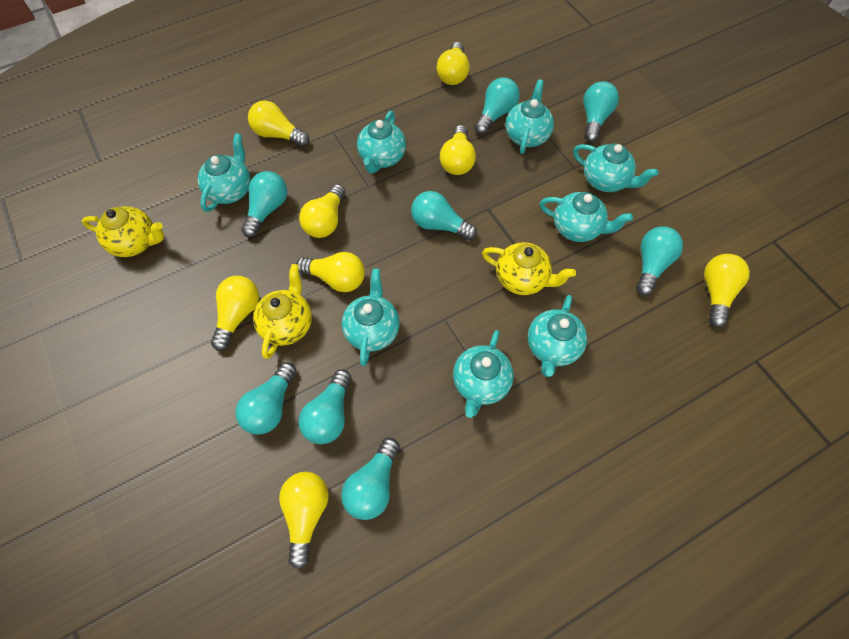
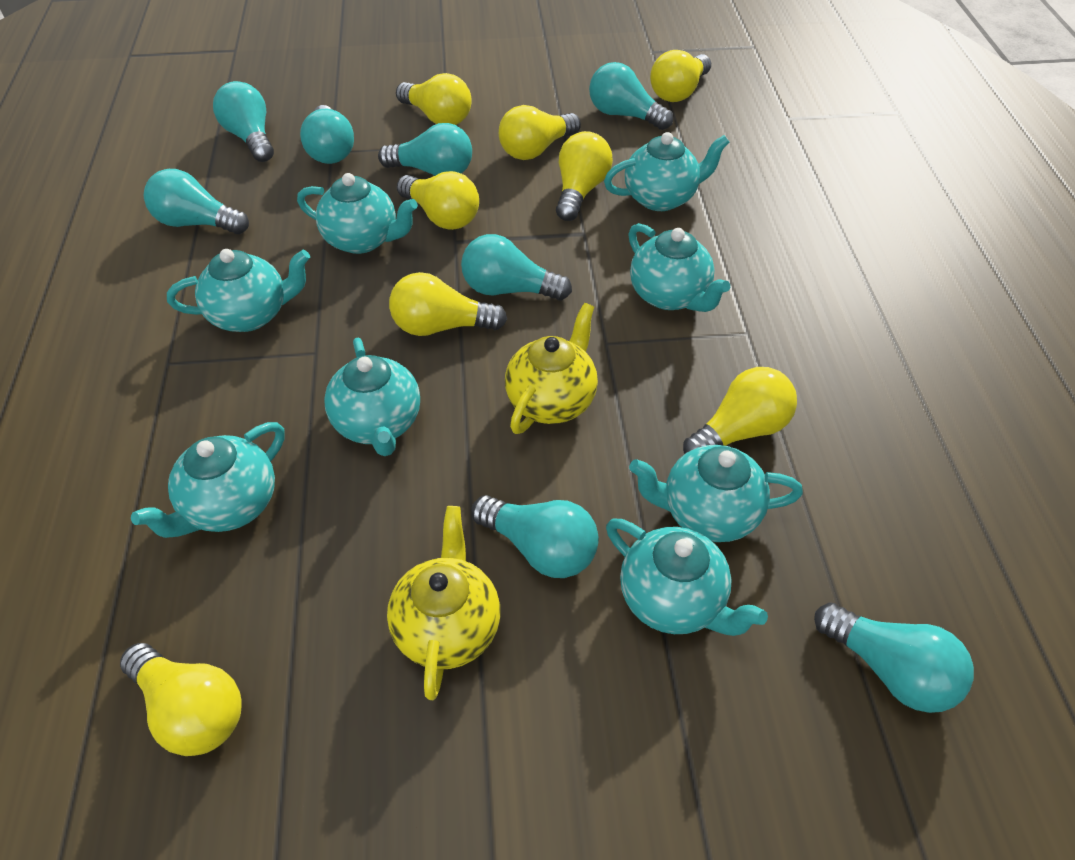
yellow teapot: 3 -> 2

